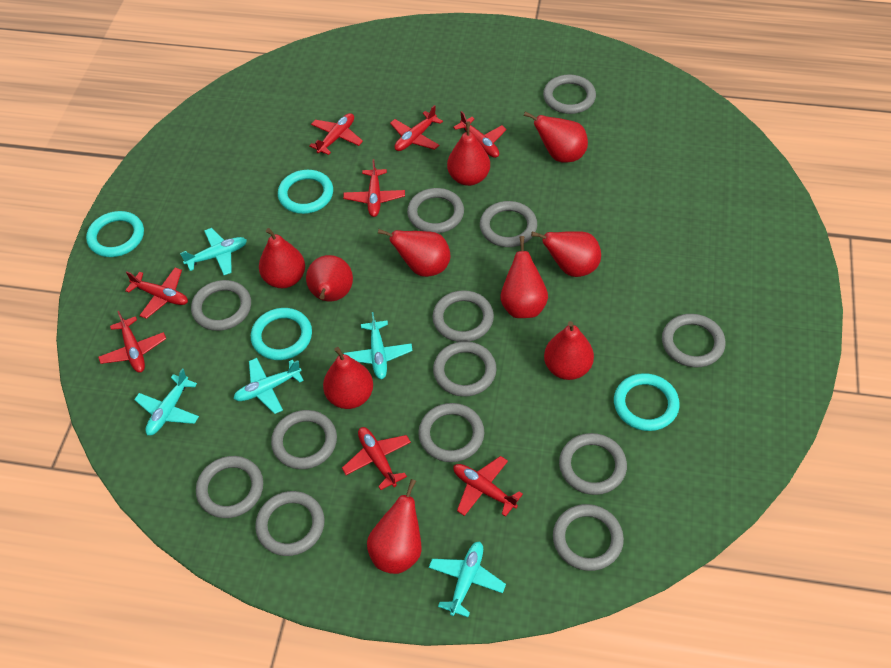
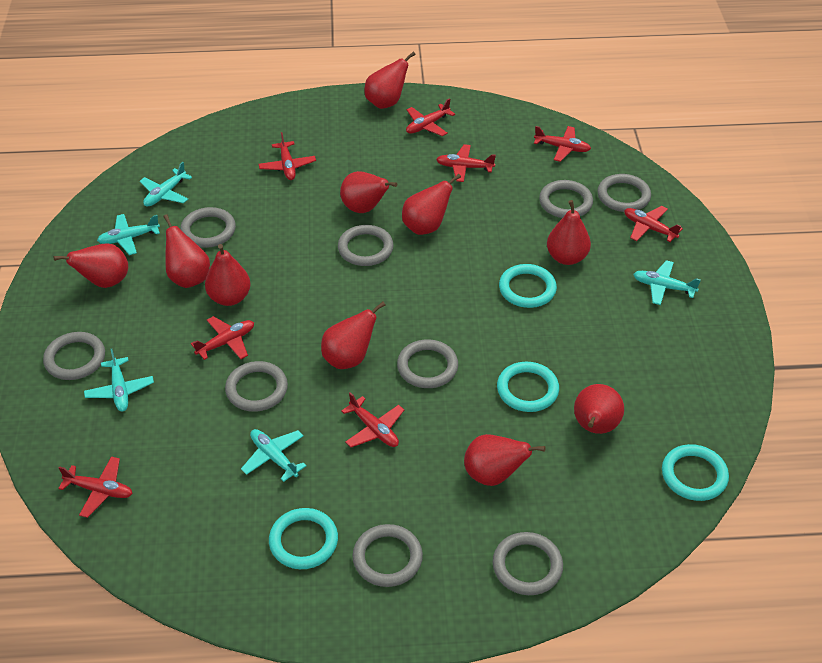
grey ring: 13 -> 9

